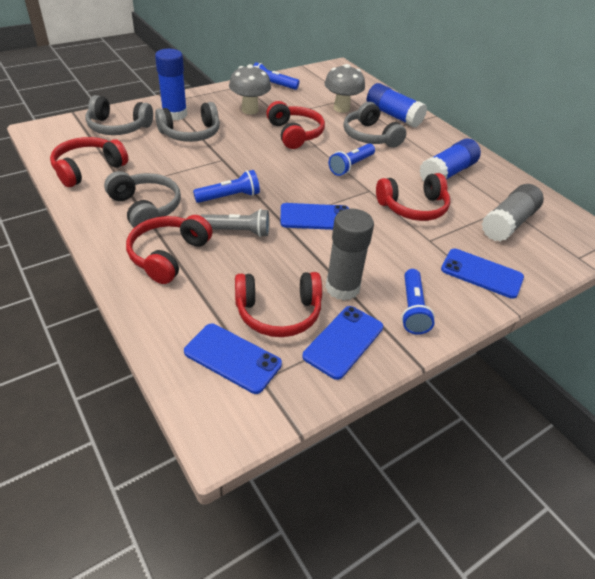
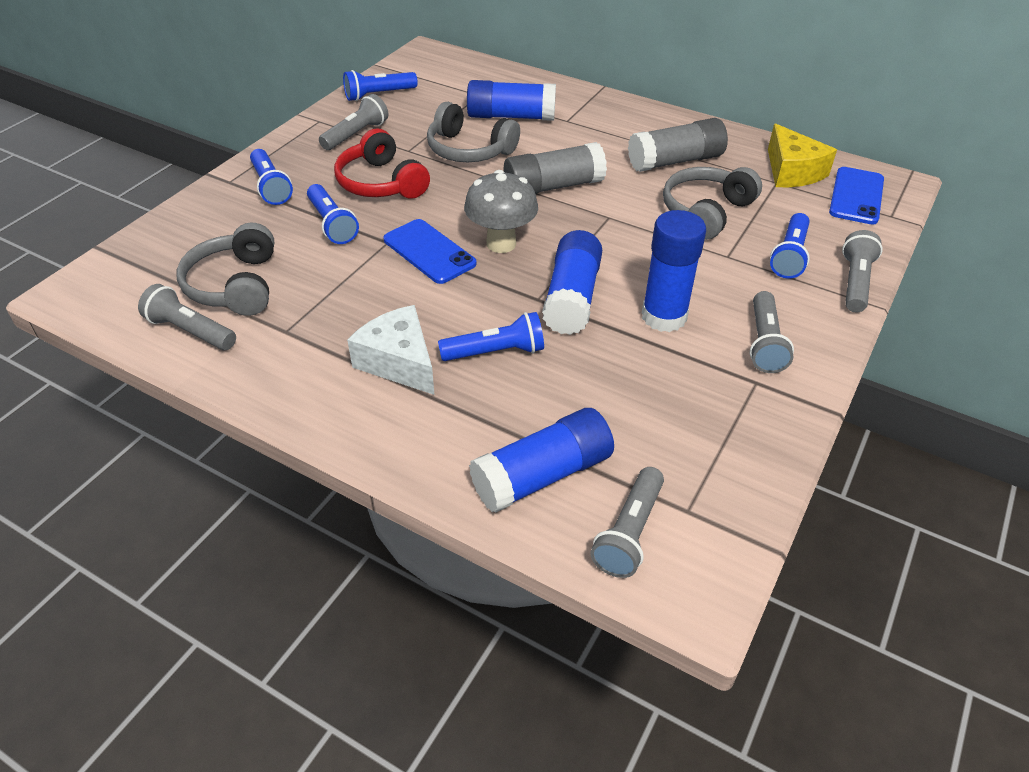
blue flashlight: 4 -> 5
blue glue stick: 3 -> 4
blue phone: 4 -> 2
grey flashlight: 1 -> 5
grey headphones: 4 -> 3
grey mushroom: 2 -> 1
red headphones: 5 -> 1
white cheese: 0 -> 1
yellow cheese: 0 -> 1

